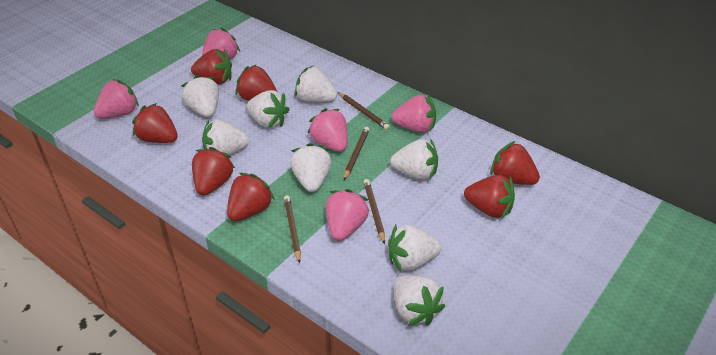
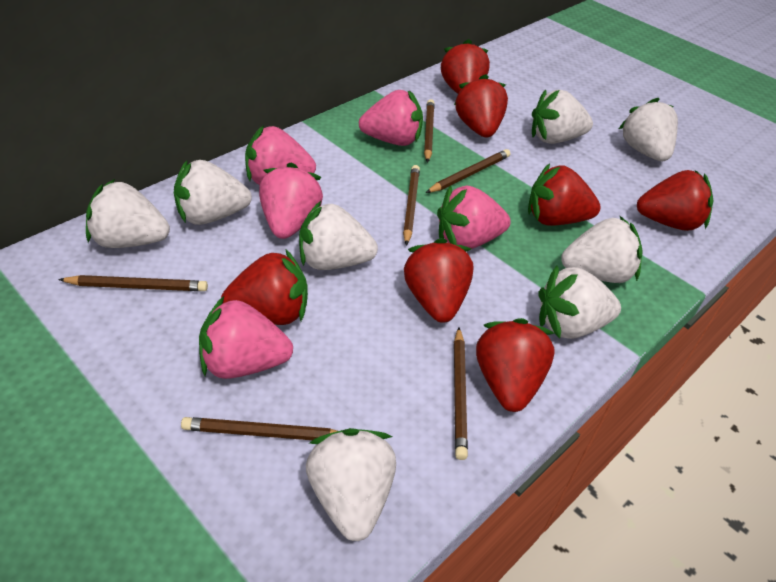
brown pencil: 4 -> 6

